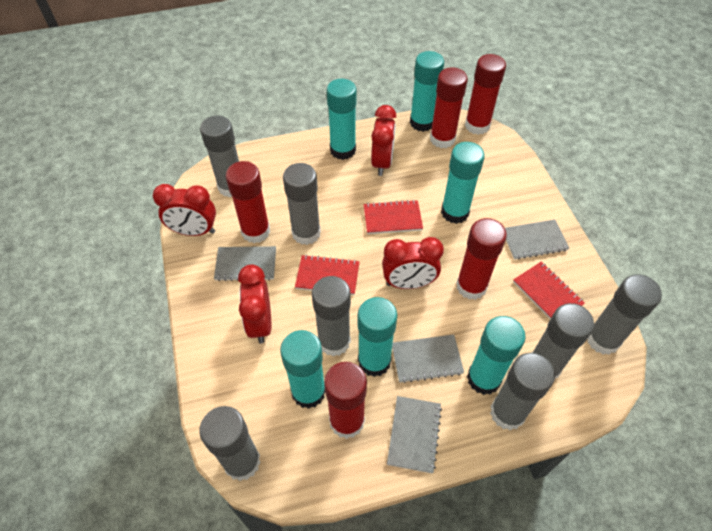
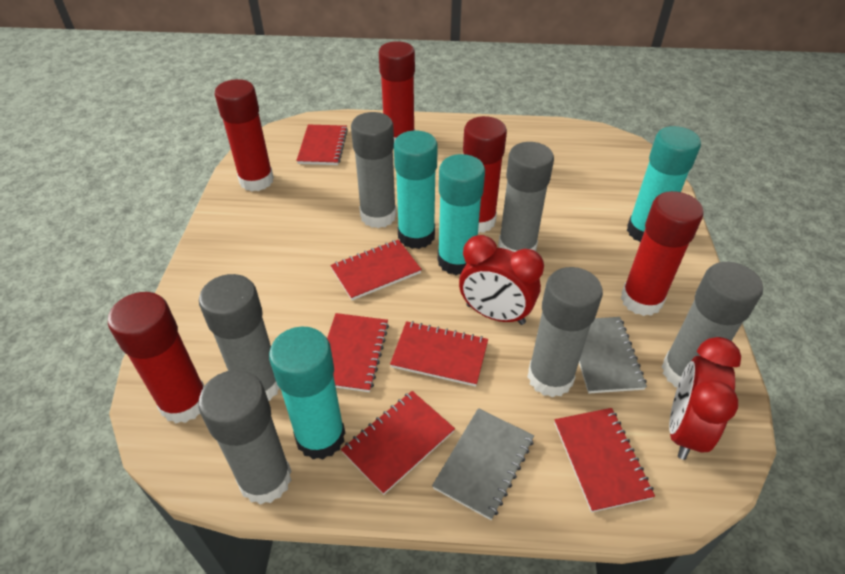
grey glue stick: 7 -> 6
grey notebook: 4 -> 2
red clock: 4 -> 2
red notebook: 3 -> 6
turquoise glue stick: 6 -> 4

